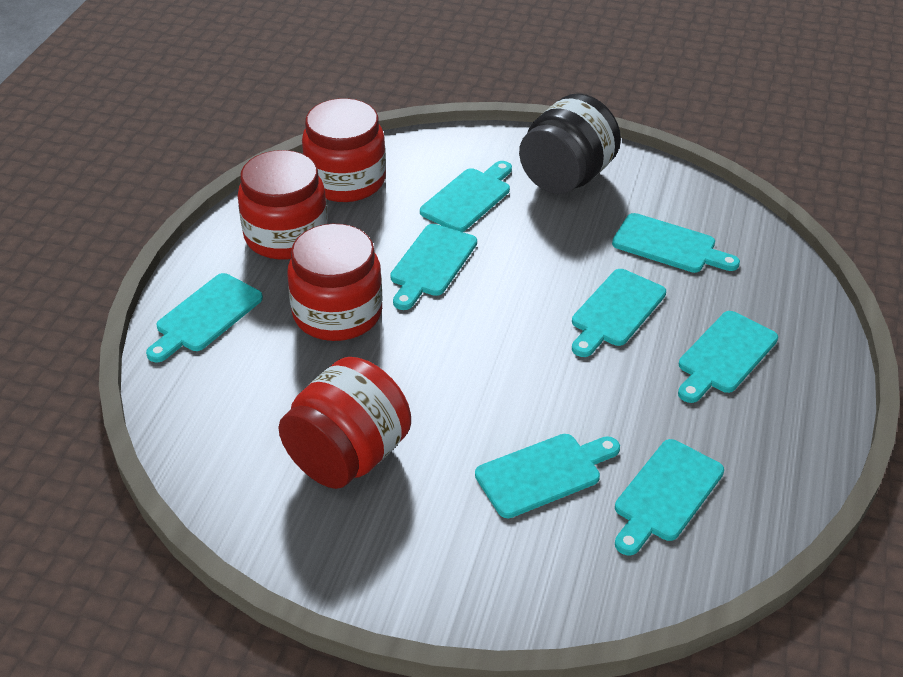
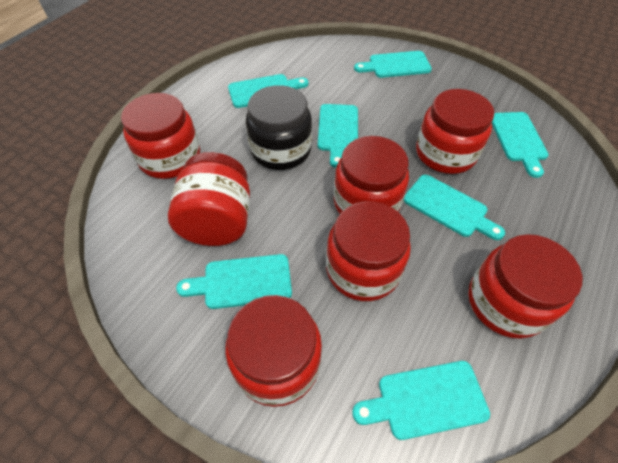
red jar: 4 -> 7
turquoise cutting board: 8 -> 7

